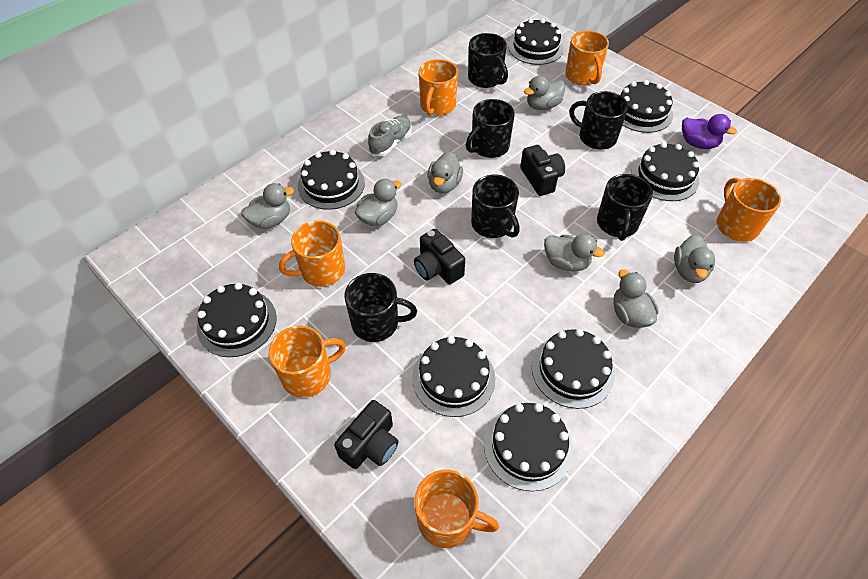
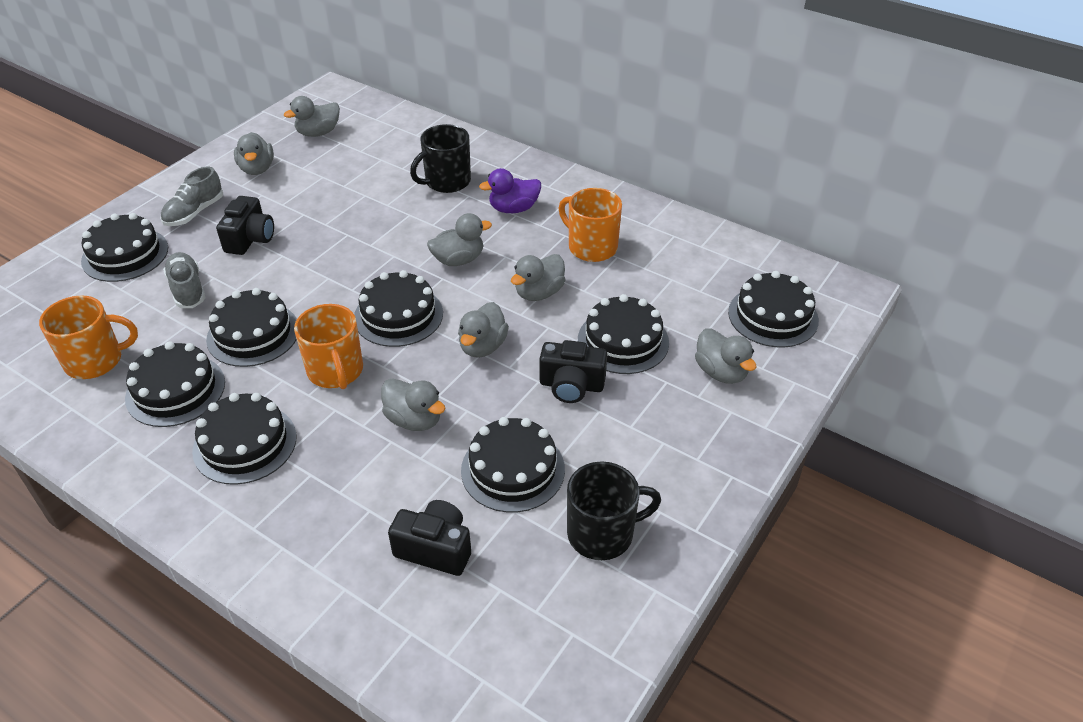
black mug: 6 -> 2
grey shoe: 1 -> 2
orange mug: 6 -> 3

